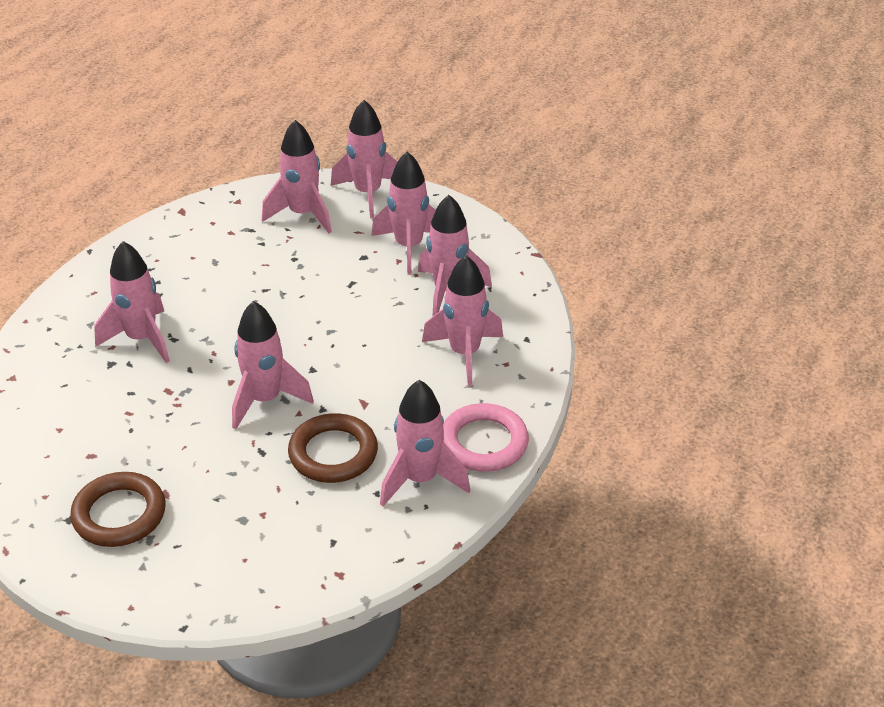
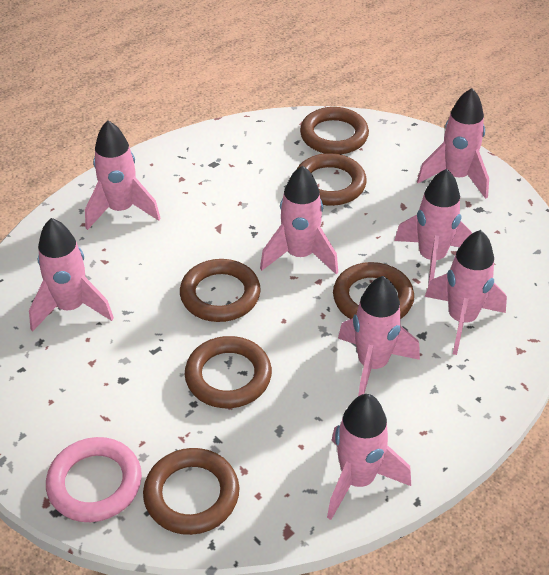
brown ring: 2 -> 6

